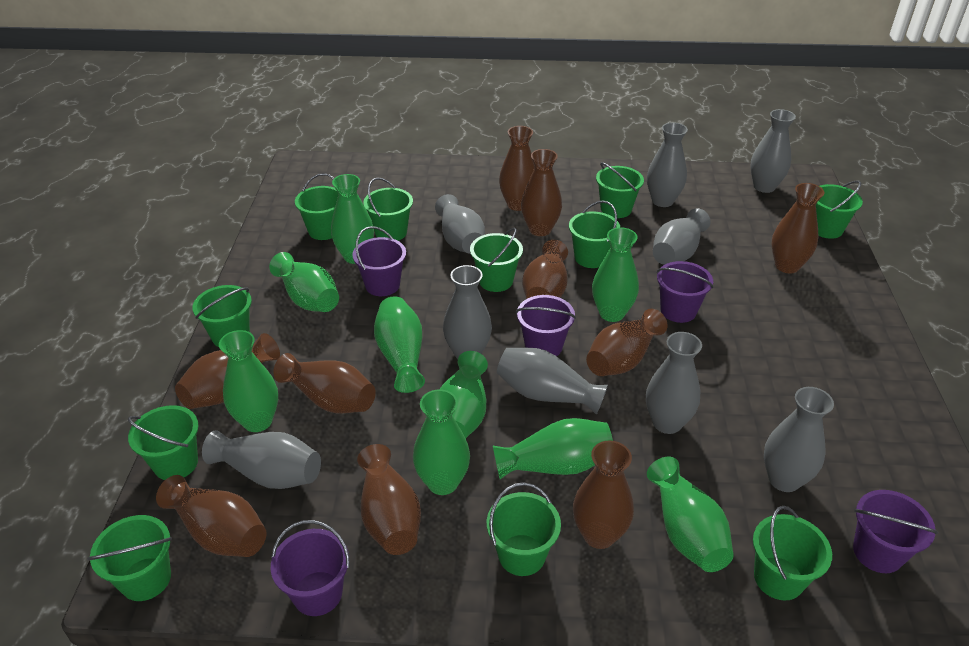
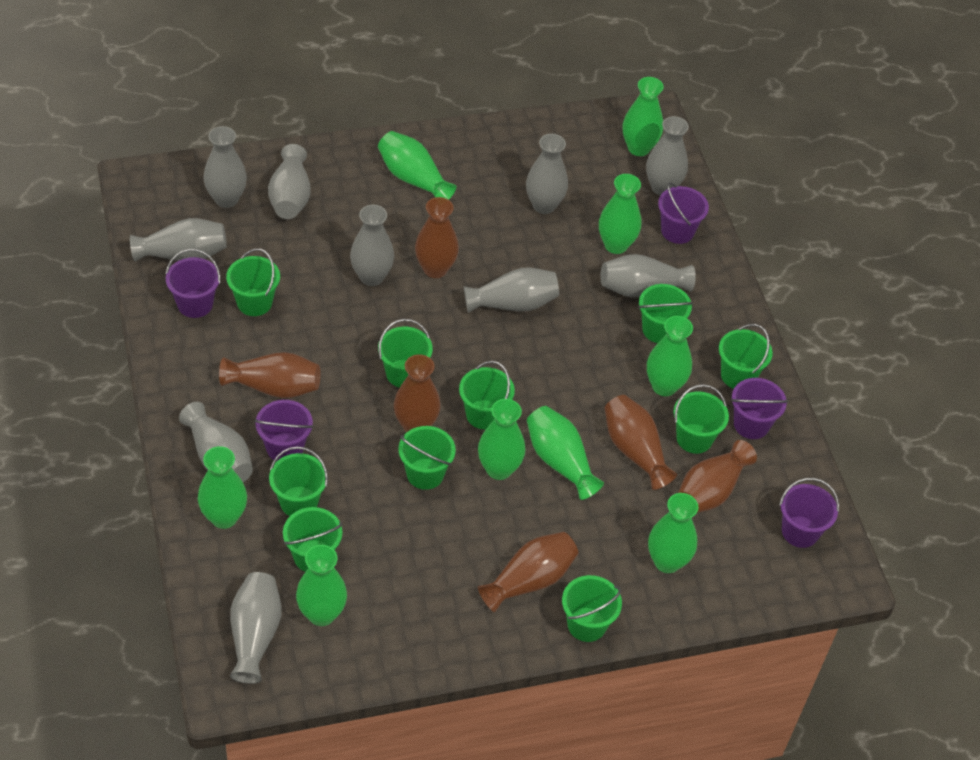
brown vase: 10 -> 6
green bucket: 11 -> 10
grey vase: 9 -> 10

